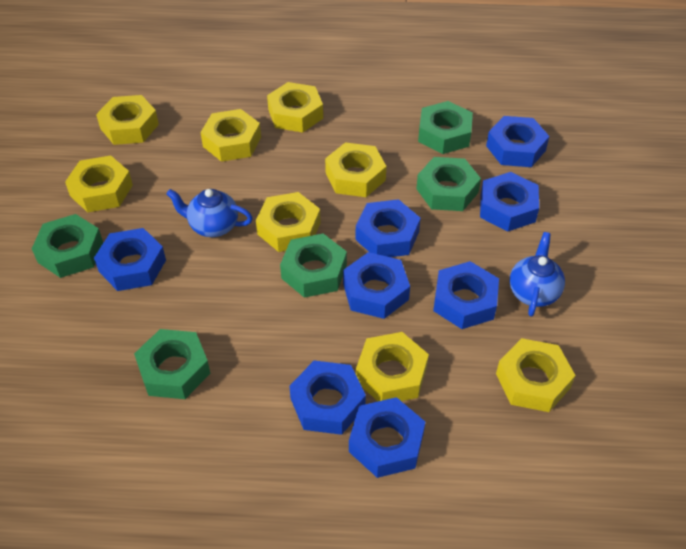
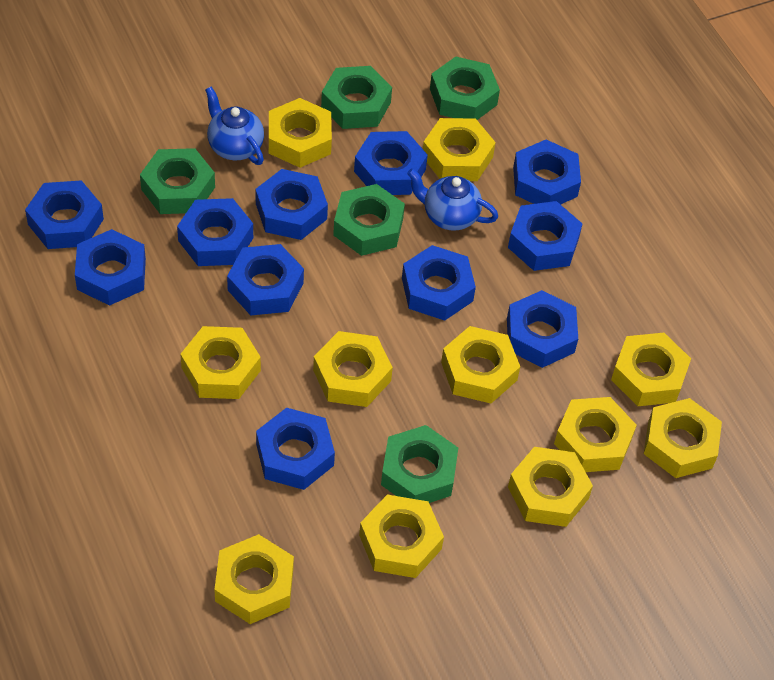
blue nut: 8 -> 11
yellow nut: 8 -> 11

